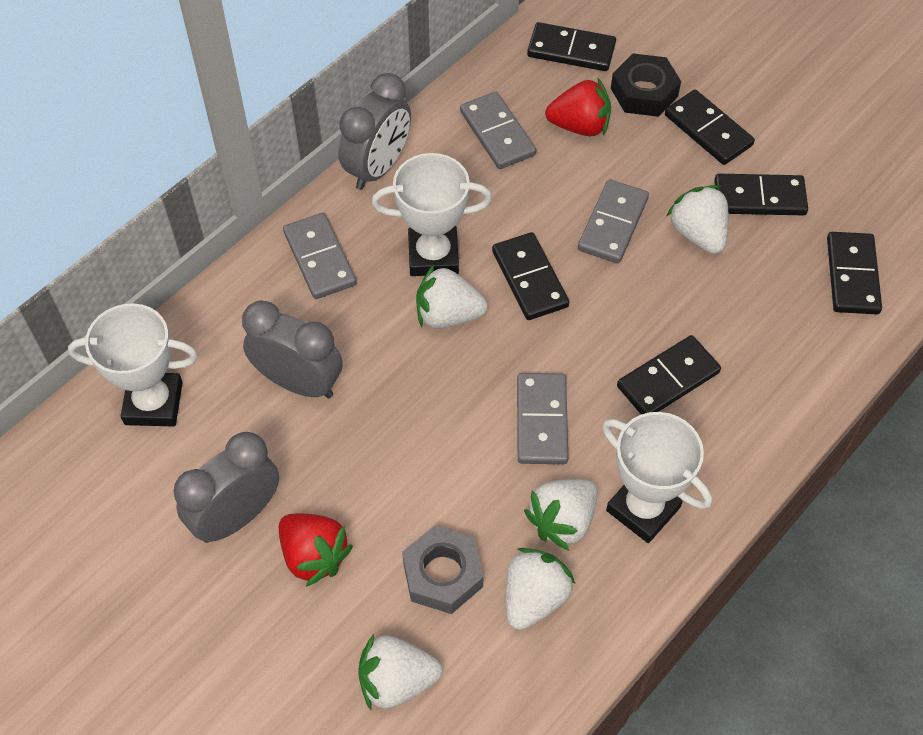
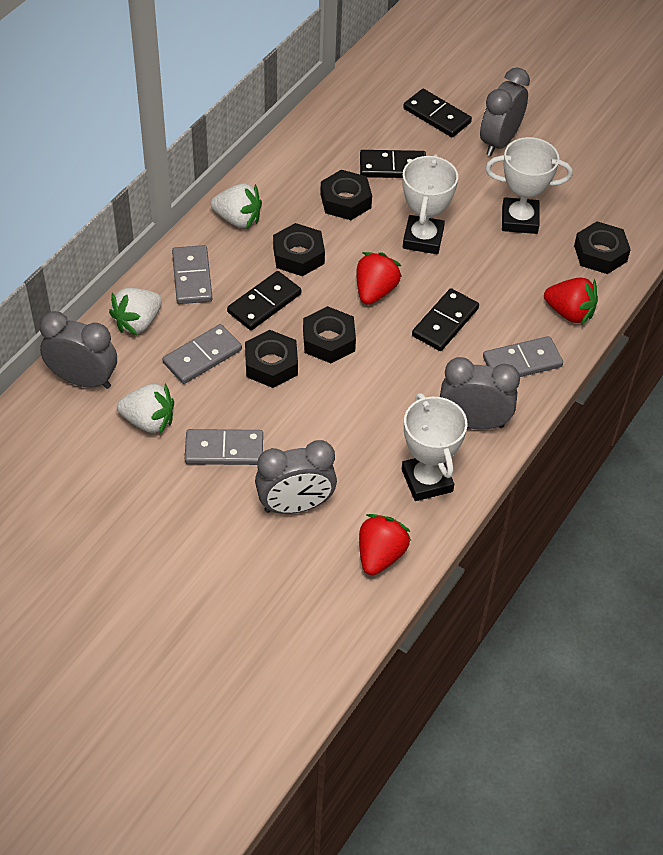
black domino: 6 -> 4
black nut: 1 -> 5
grey clock: 3 -> 4
grey nut: 1 -> 0
red strawberry: 2 -> 3
white strawberry: 5 -> 3

